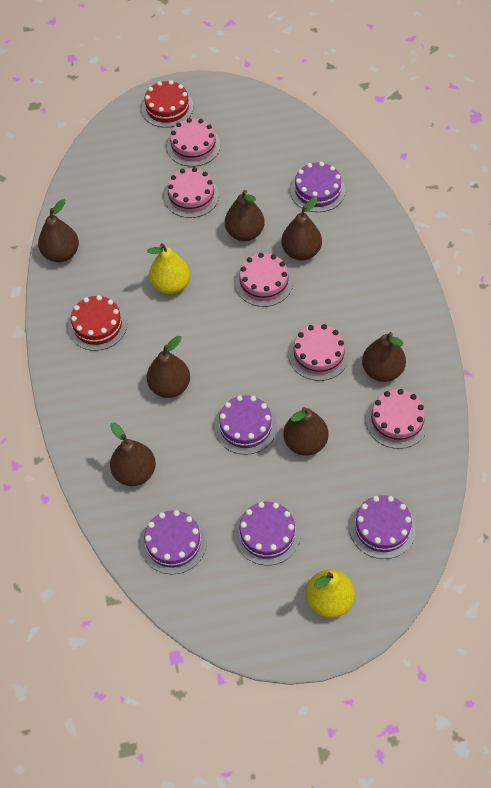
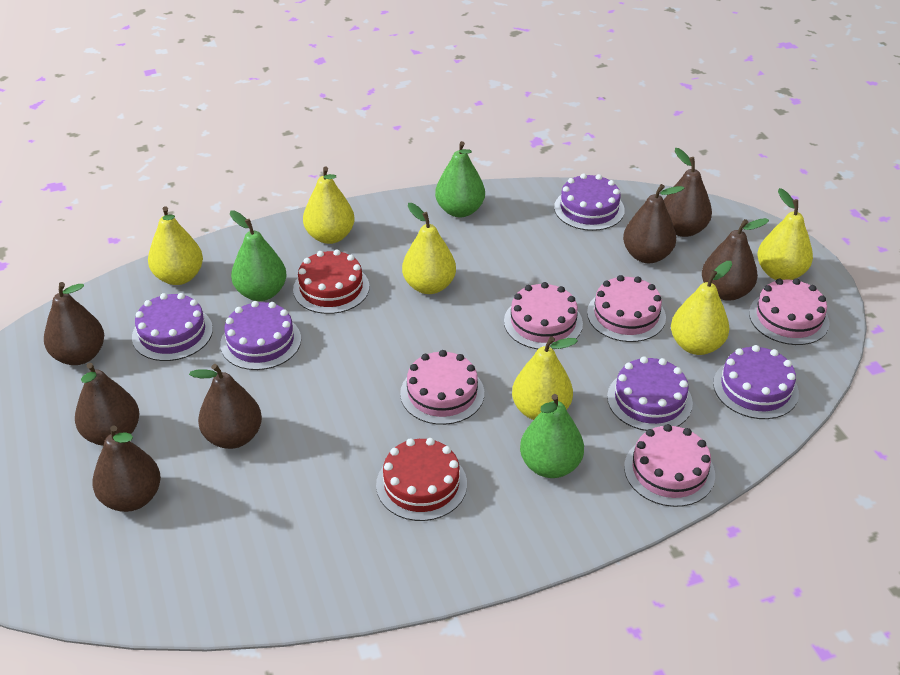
green pear: 0 -> 3
yellow pear: 2 -> 6

